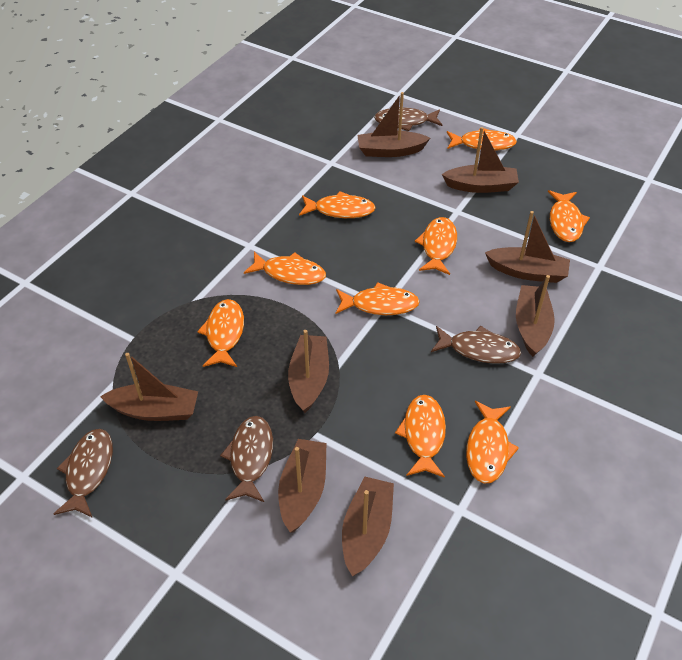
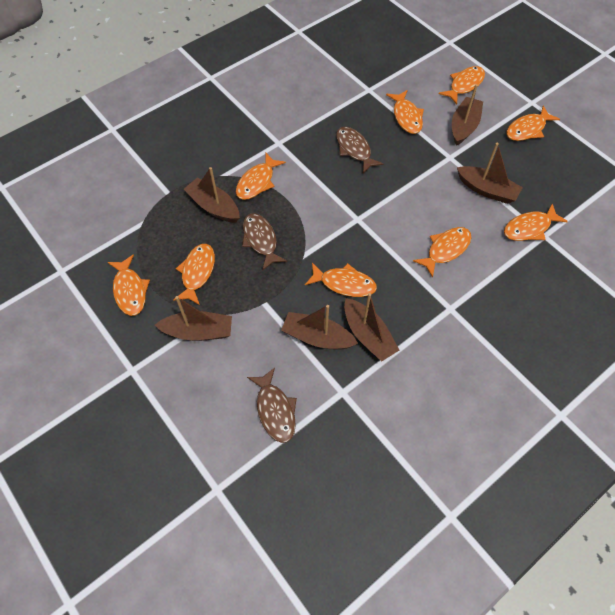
brown boat: 8 -> 6
brown fish: 4 -> 3

